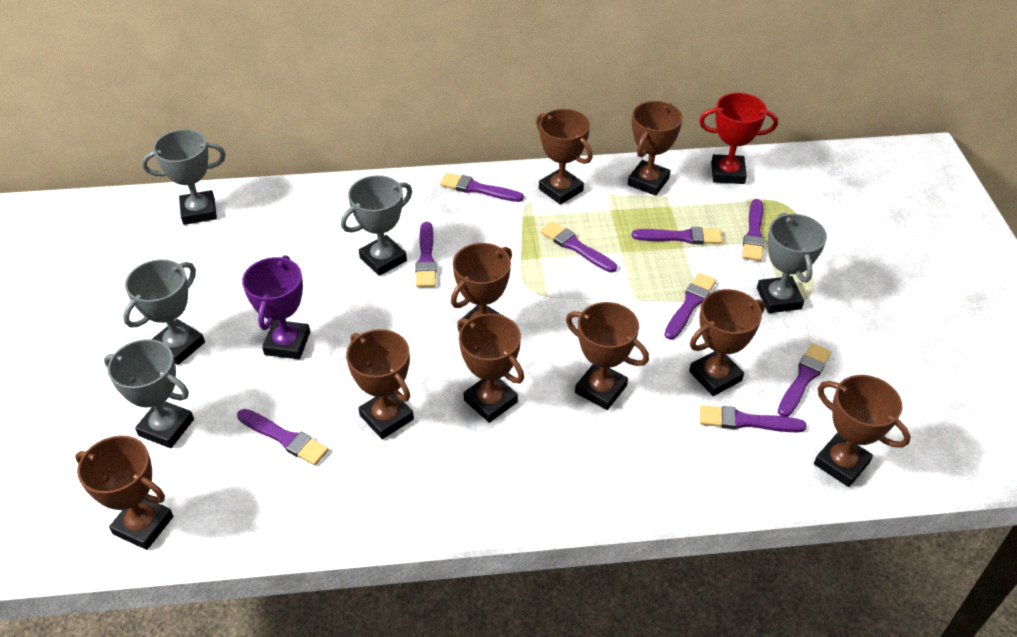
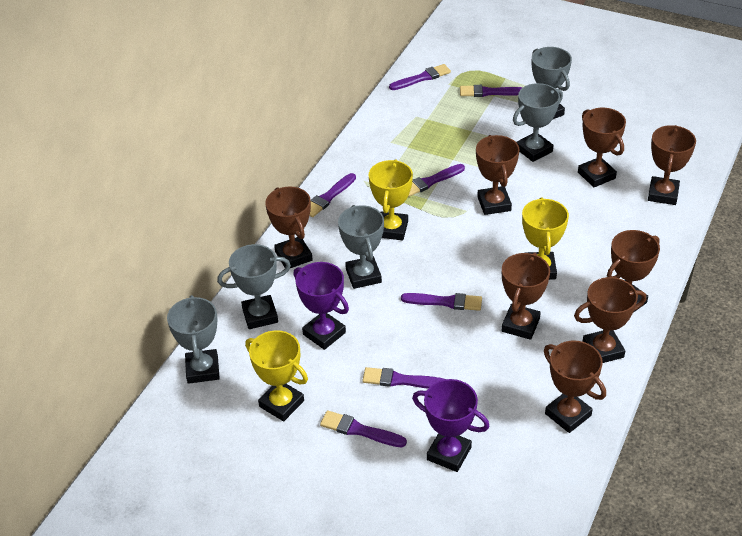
brown trophy: 9 -> 8
purple brush: 9 -> 7
purple trophy: 1 -> 2
red trophy: 1 -> 0
yellow trophy: 0 -> 3

